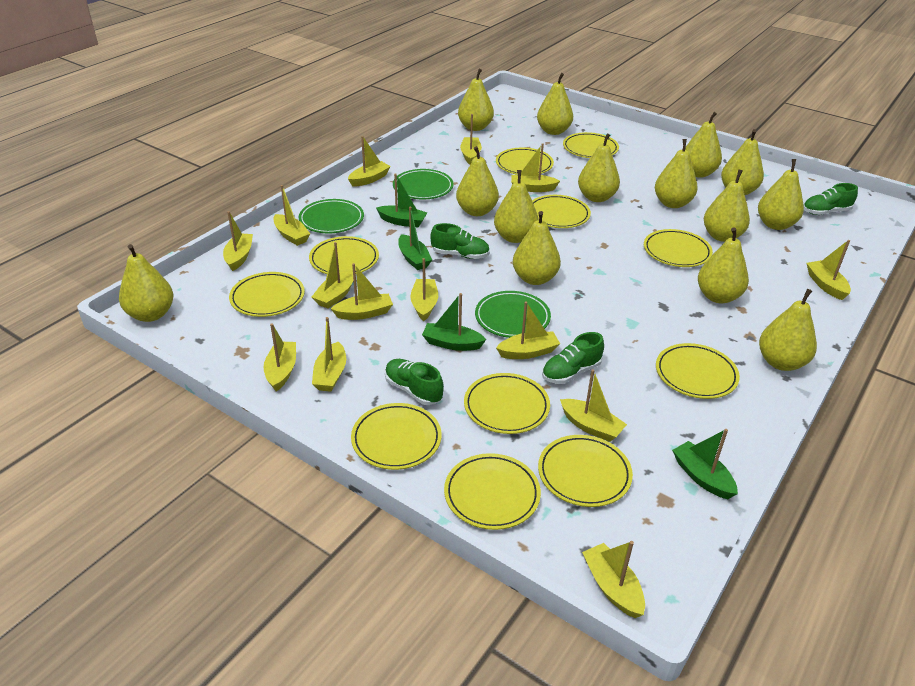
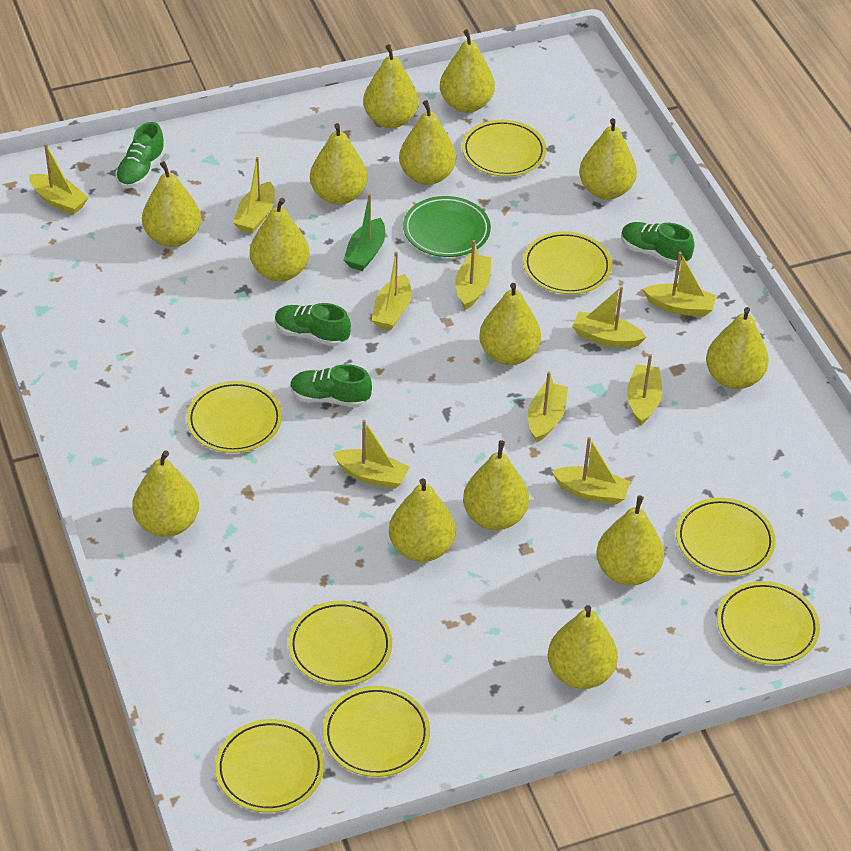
green boat: 4 -> 1
green plate: 3 -> 1
yellow boat: 14 -> 10
yellow plate: 11 -> 8

